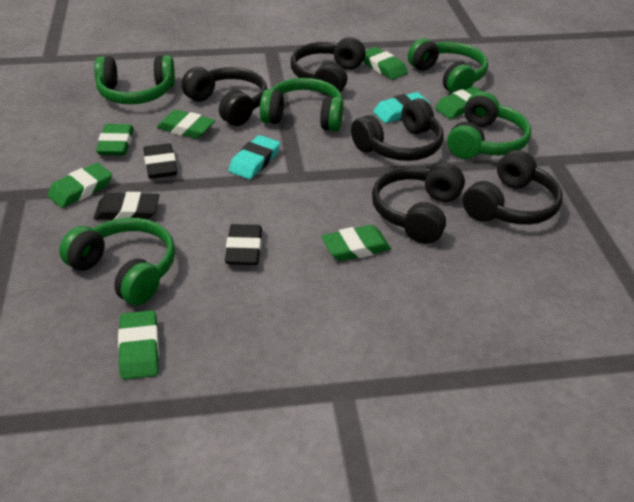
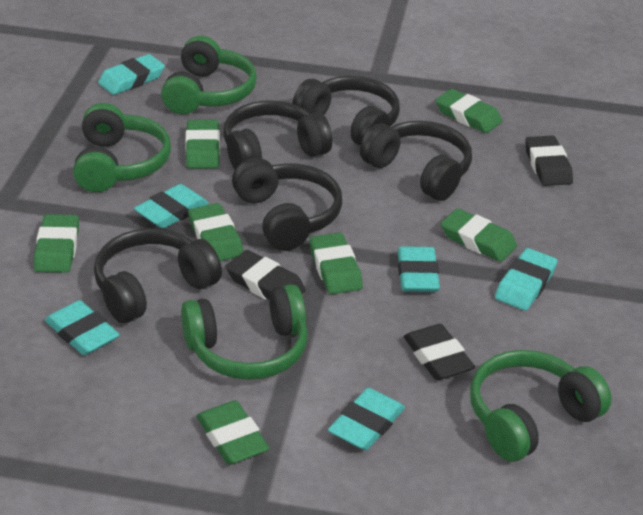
green headphones: 5 -> 4
turquoise eraser: 2 -> 6

